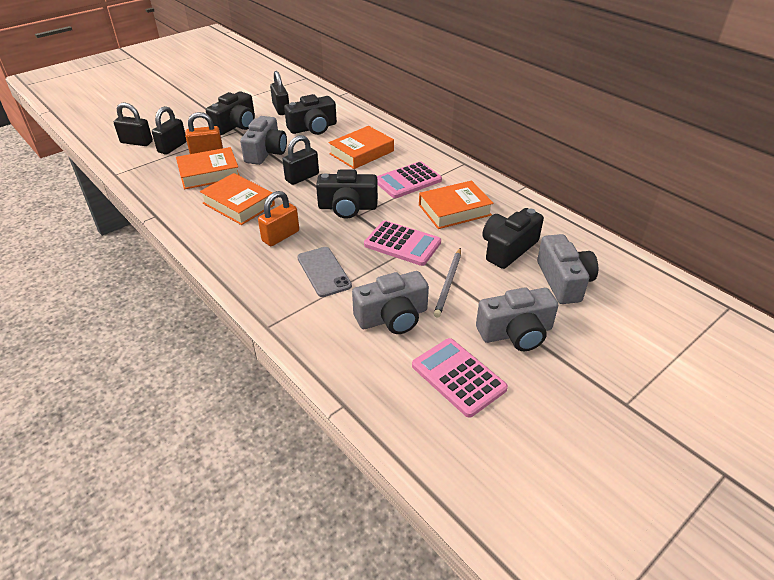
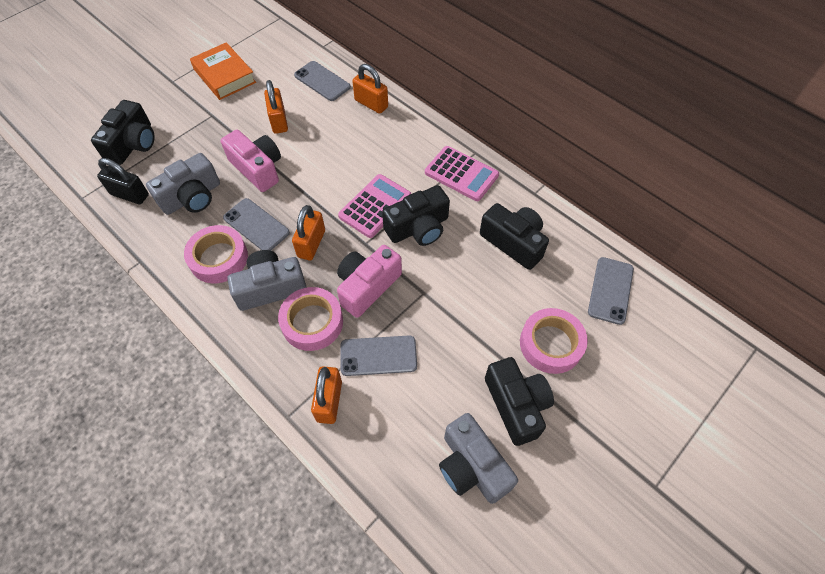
black padlock: 4 -> 1
grey camera: 4 -> 3
grey pencil: 1 -> 0
grey phone: 1 -> 4
orange book: 4 -> 1
orange padlock: 2 -> 4
pink calculator: 3 -> 2
pink camera: 0 -> 2
pink tape: 0 -> 3

